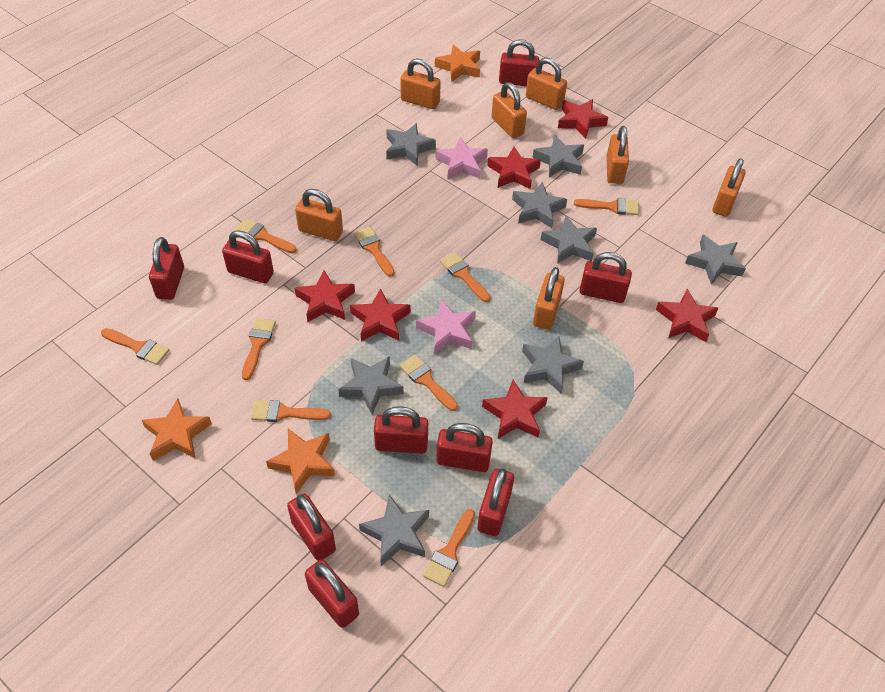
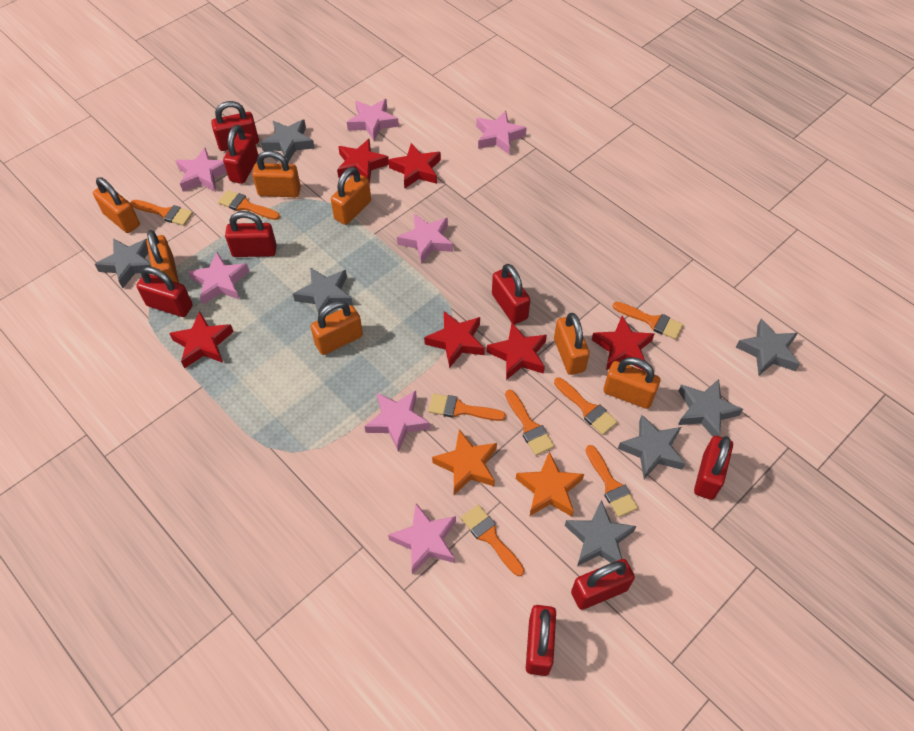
grey star: 8 -> 7
orange brush: 9 -> 8
orange star: 3 -> 2
pink star: 2 -> 7
red padlock: 9 -> 8

